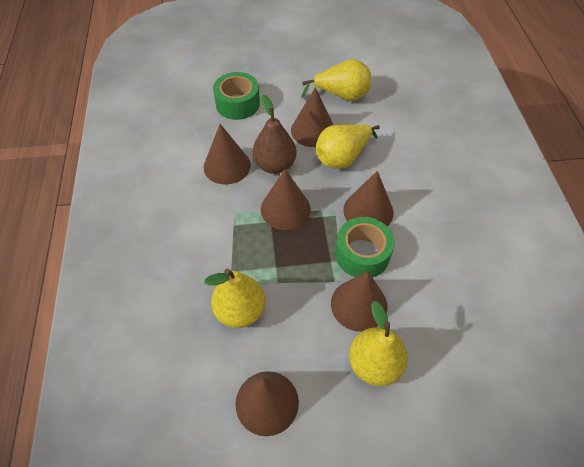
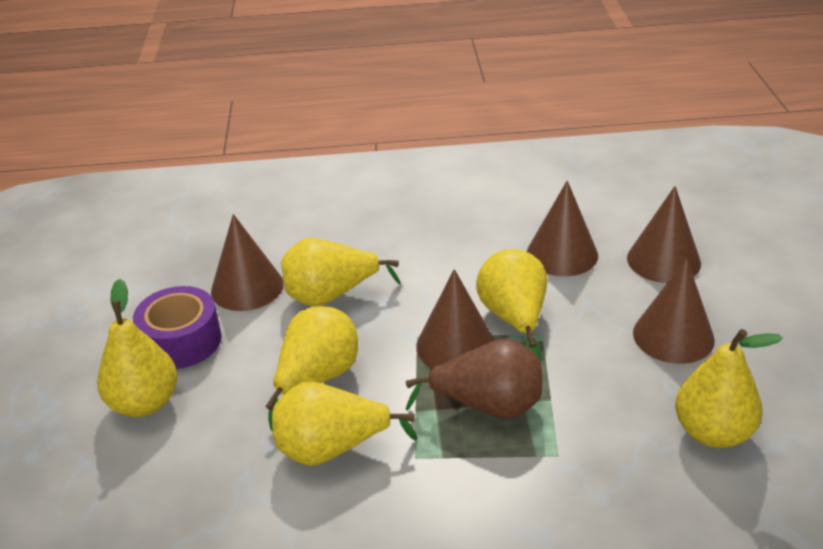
brown cone: 6 -> 5
green tape: 2 -> 0
purple tape: 0 -> 1
yellow pear: 4 -> 6

